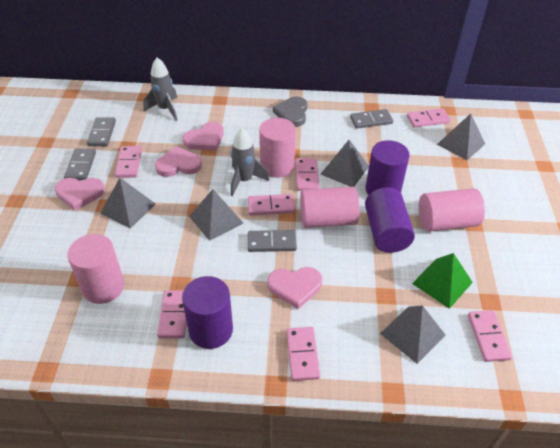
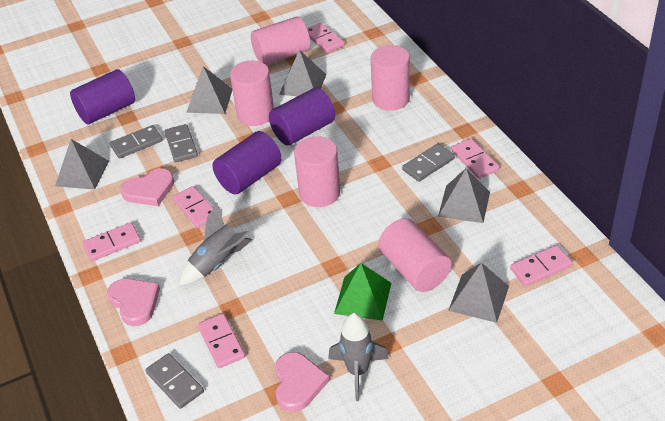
grey heart: 1 -> 0
pink cylinder: 4 -> 5
pink domino: 7 -> 6
pink heart: 4 -> 3

